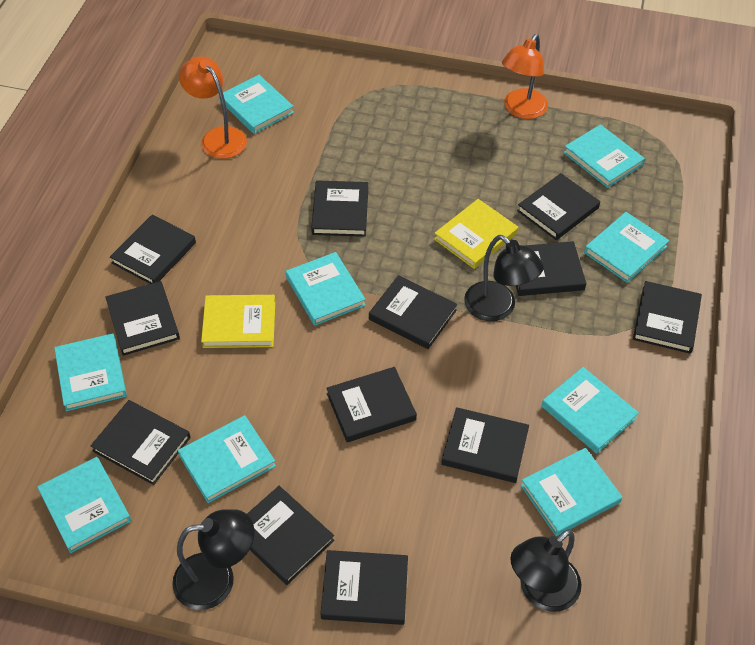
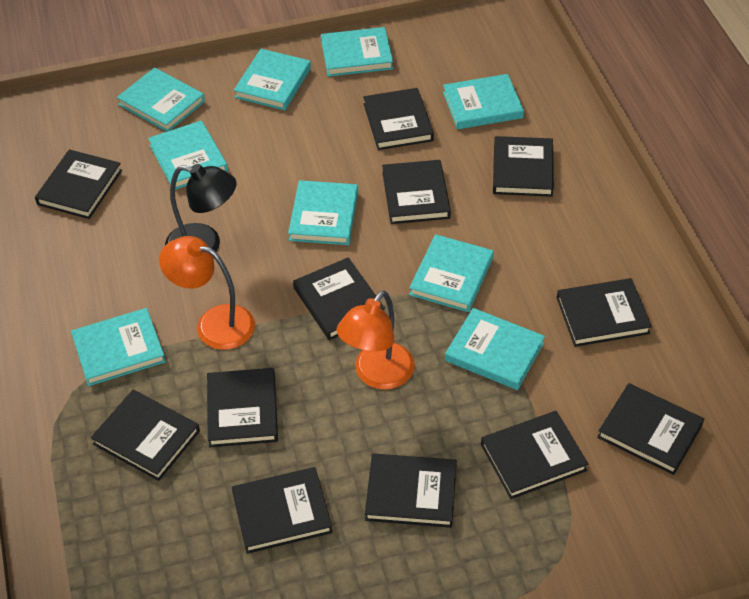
black lamp: 3 -> 1
yellow book: 2 -> 0

